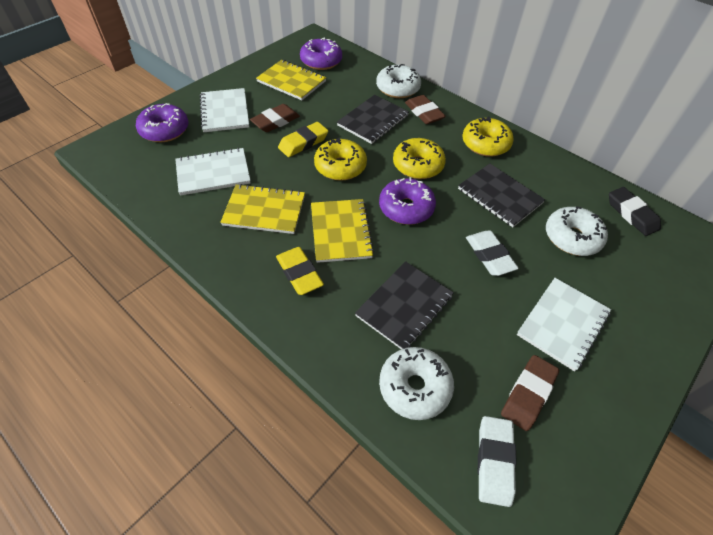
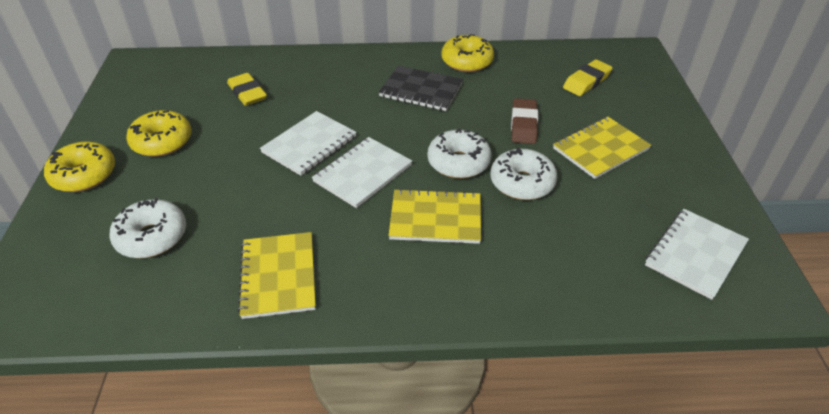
black eraser: 1 -> 0
black notebook: 3 -> 1
brown eraser: 3 -> 1
purple donut: 3 -> 0
white eraser: 2 -> 0

